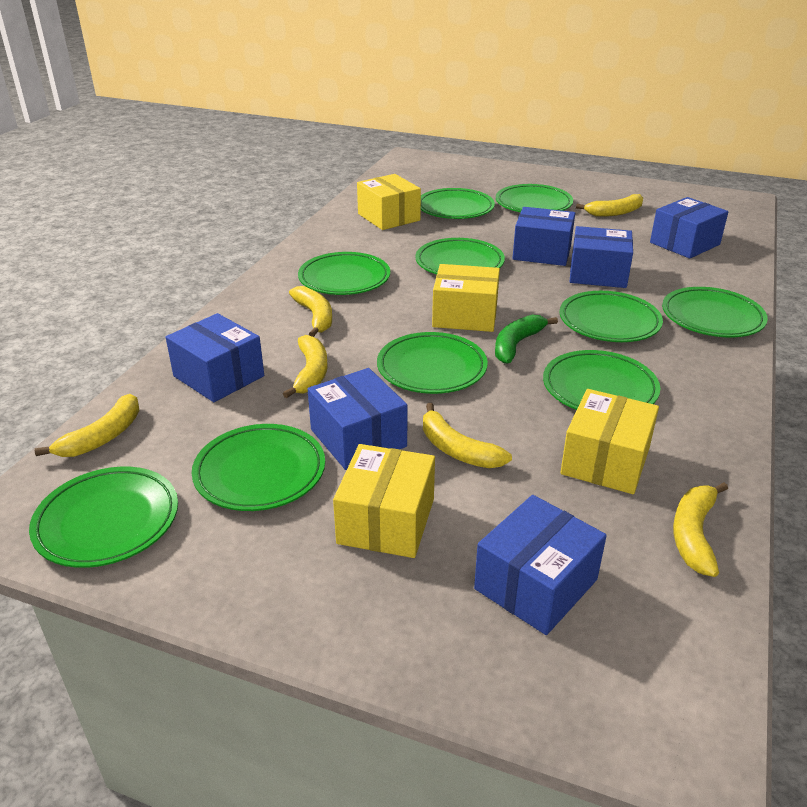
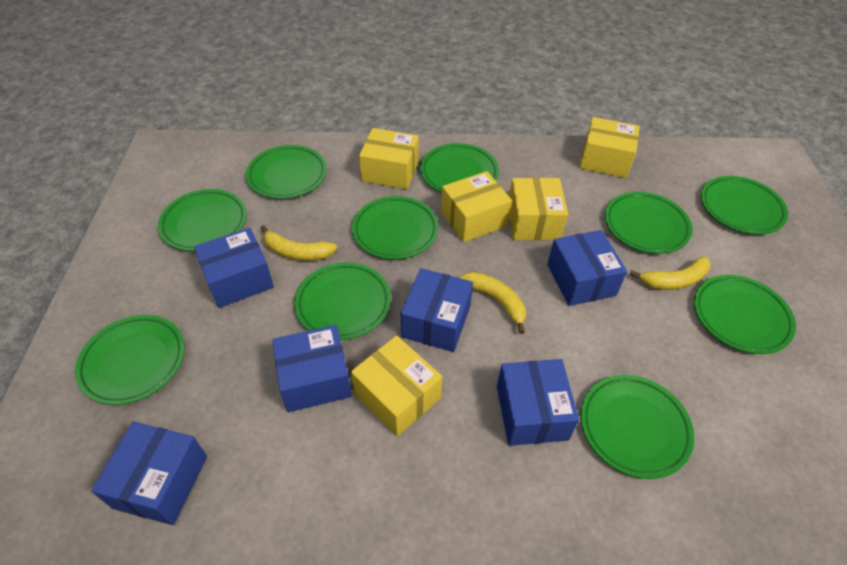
green banana: 1 -> 0
yellow banana: 6 -> 3
yellow box: 4 -> 5

